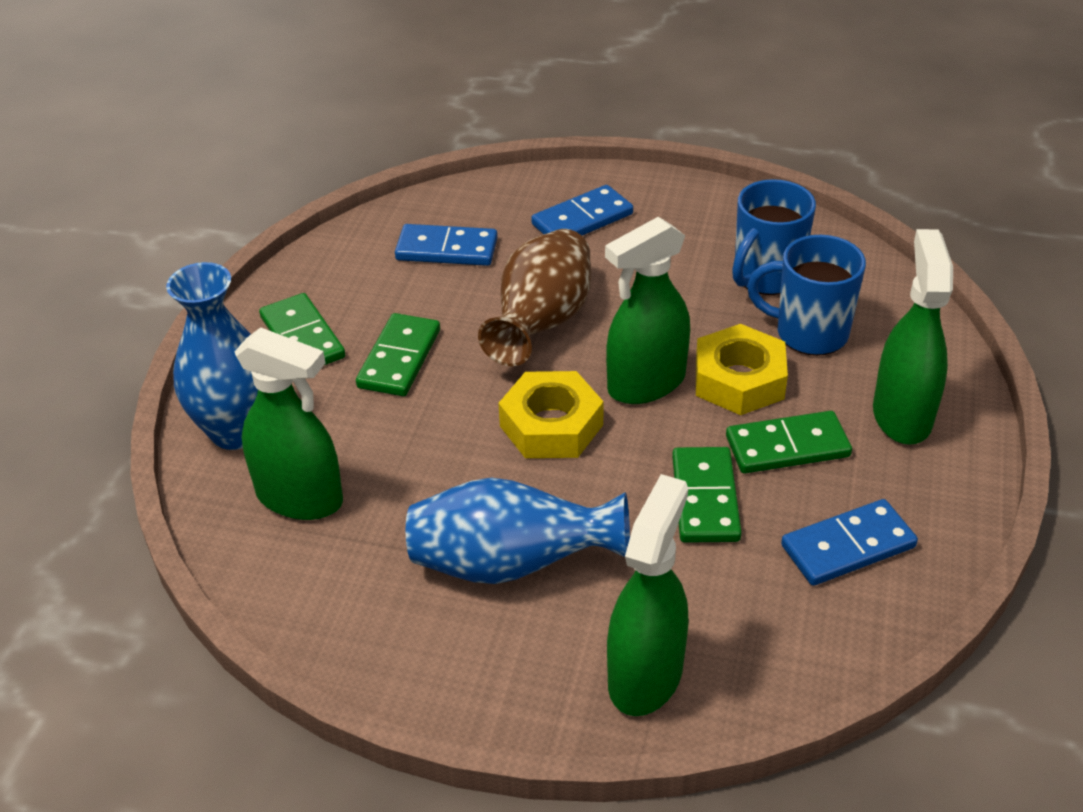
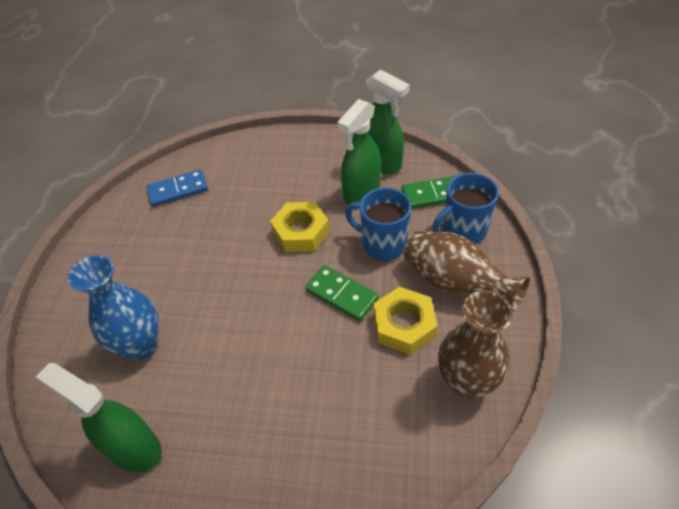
blue domino: 3 -> 1
blue vase: 2 -> 1
brown vase: 1 -> 2
green domino: 4 -> 2
green spray bottle: 4 -> 3

